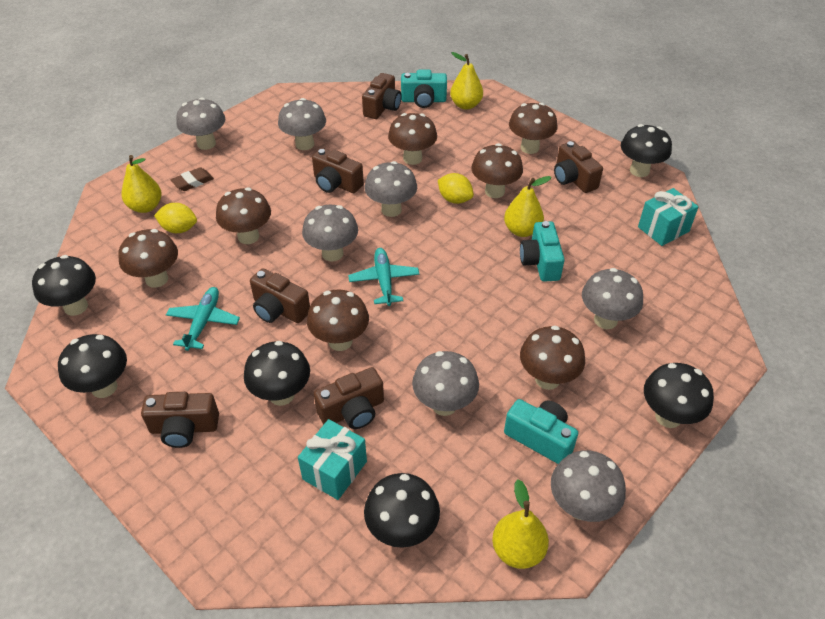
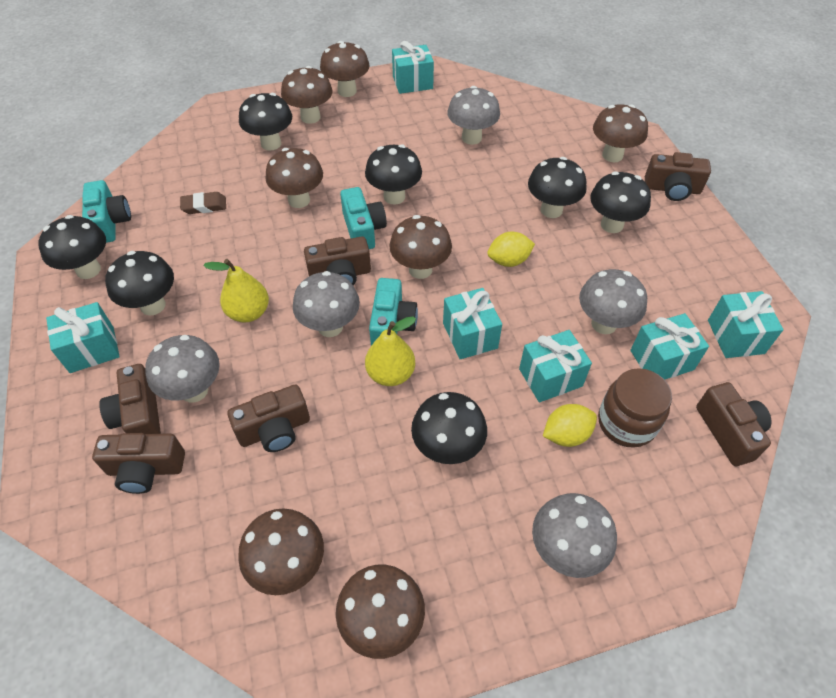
black mushroom: 6 -> 7
brown jar: 0 -> 1
grey mushroom: 7 -> 5
turquoise gift: 2 -> 6
turquoise plane: 2 -> 0
yellow pear: 4 -> 2

